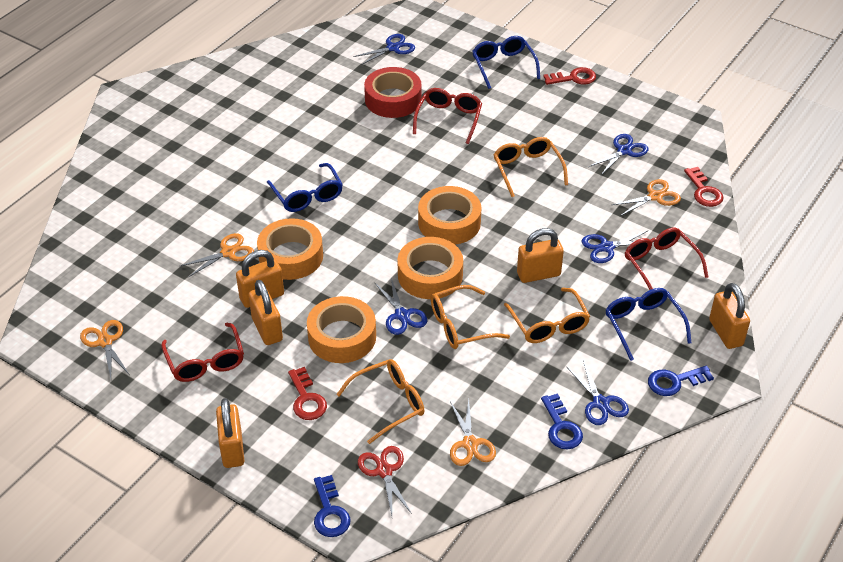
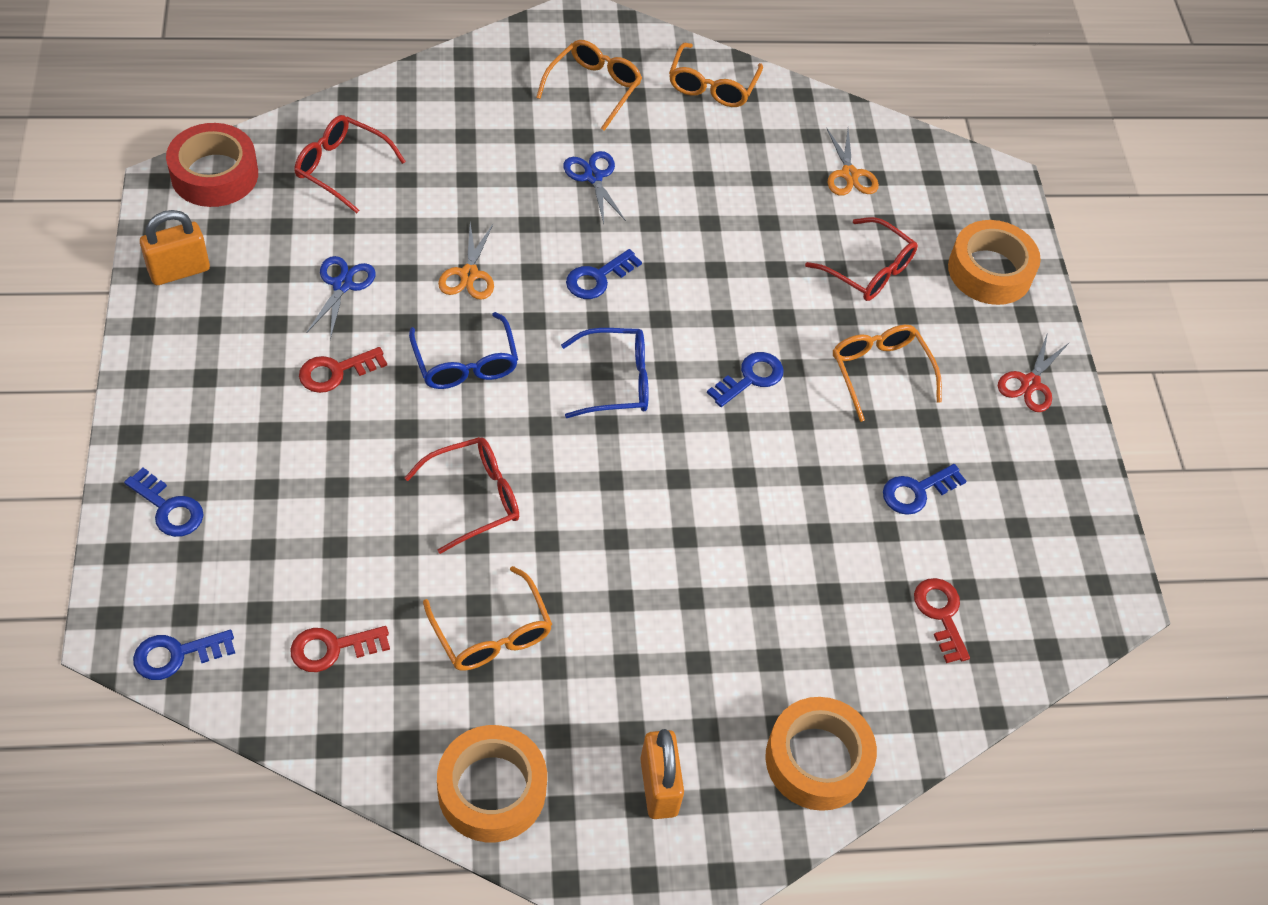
blue glasses: 3 -> 2
blue key: 3 -> 5
blue scissors: 5 -> 2
orange padlock: 5 -> 2
orange scissors: 4 -> 2
orange tape: 4 -> 3

